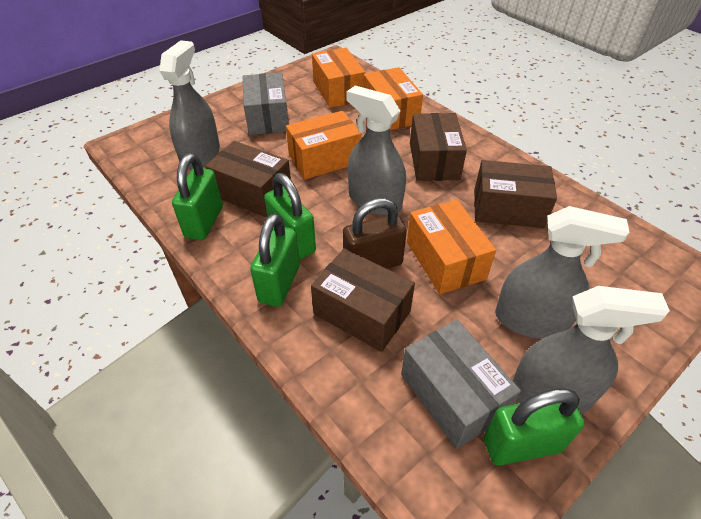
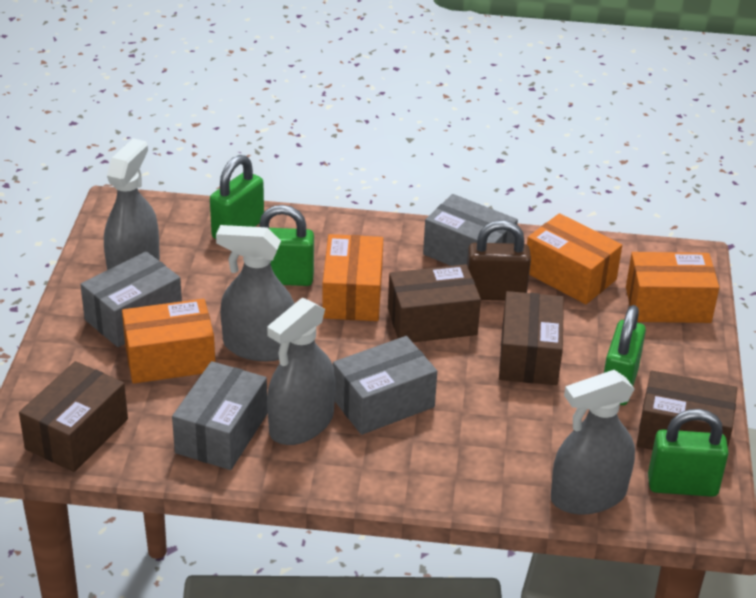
grey box: 2 -> 4

